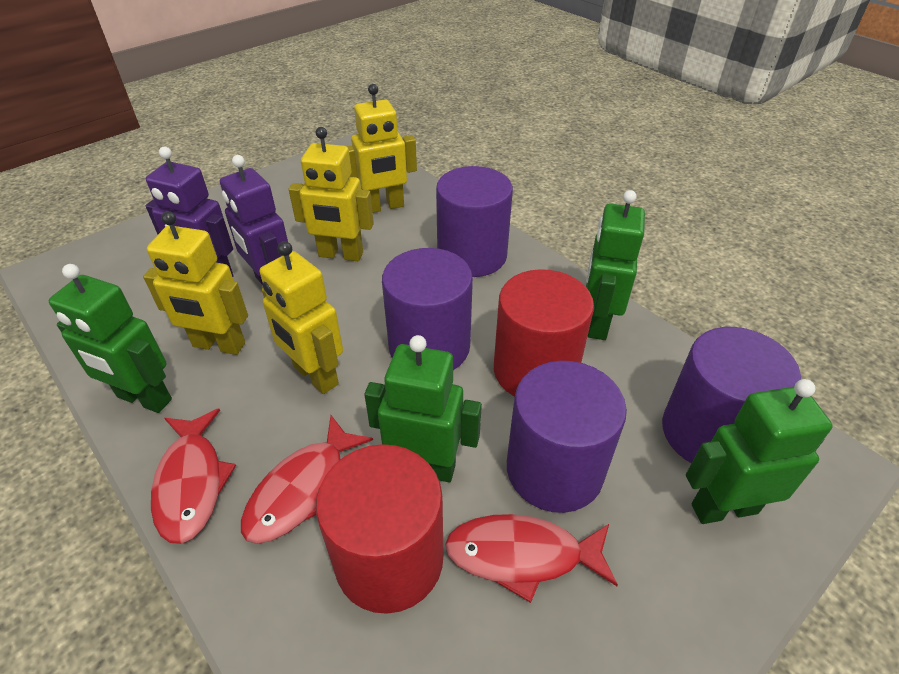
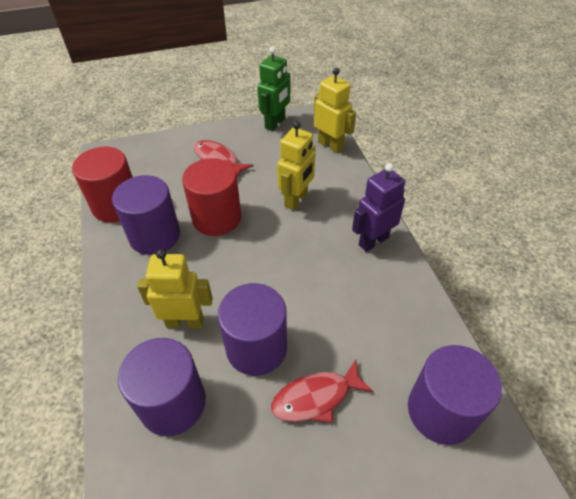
green robot: 4 -> 1
purple robot: 2 -> 1
red fish: 3 -> 2
yellow robot: 4 -> 3

